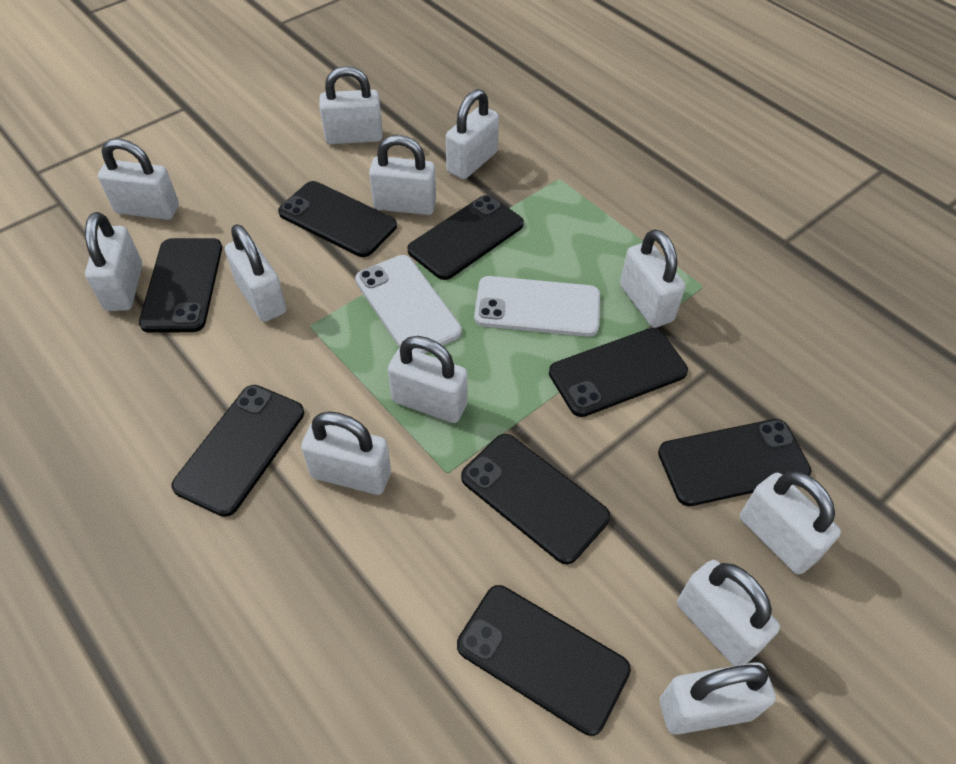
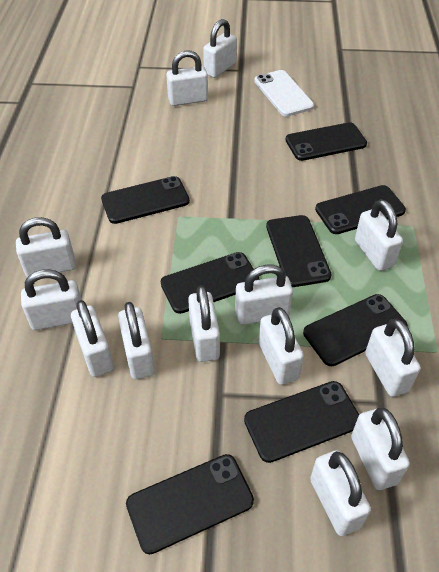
white padlock: 12 -> 13
white phone: 2 -> 1

